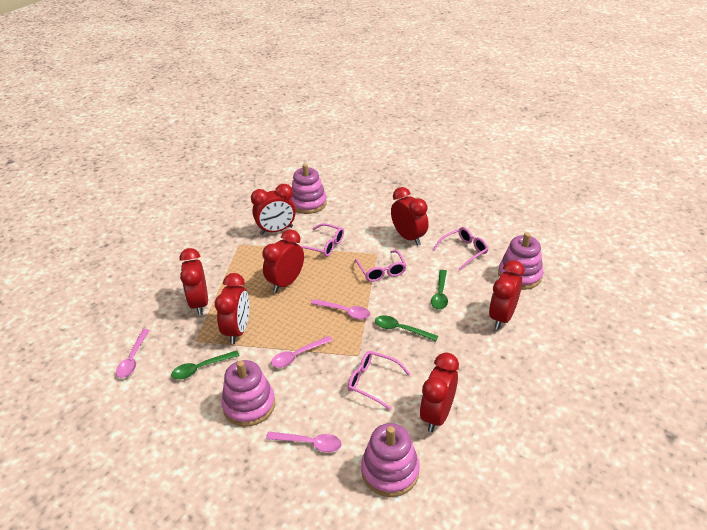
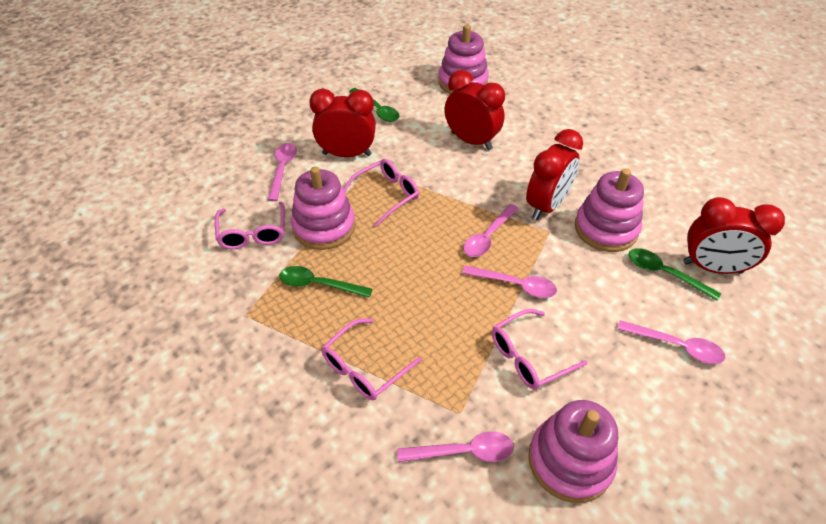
pink spoon: 4 -> 5
red clock: 7 -> 4

